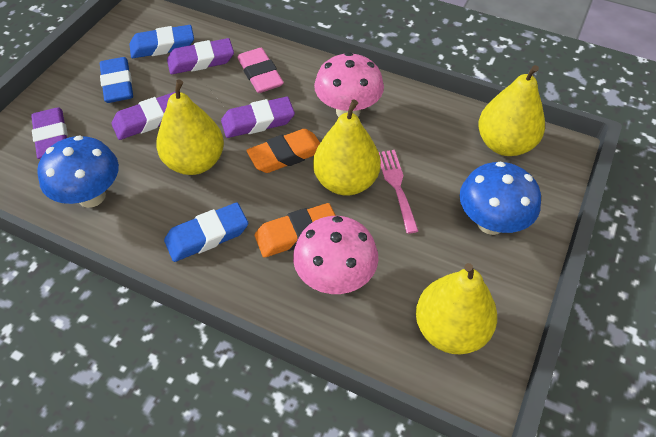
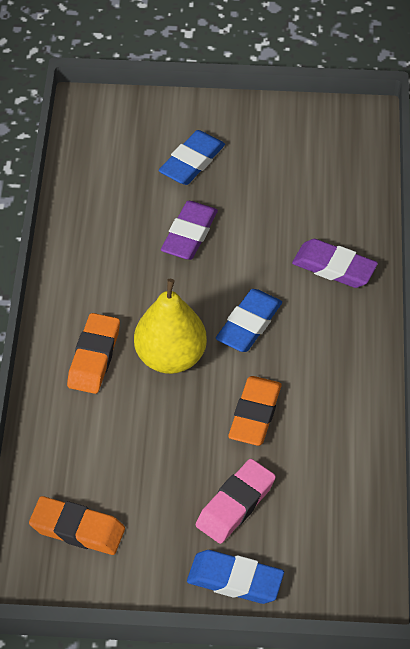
blue mushroom: 2 -> 0
orange eraser: 2 -> 3
pink fork: 1 -> 0
pink mushroom: 2 -> 0
purple eraser: 4 -> 2
yellow pear: 4 -> 1

